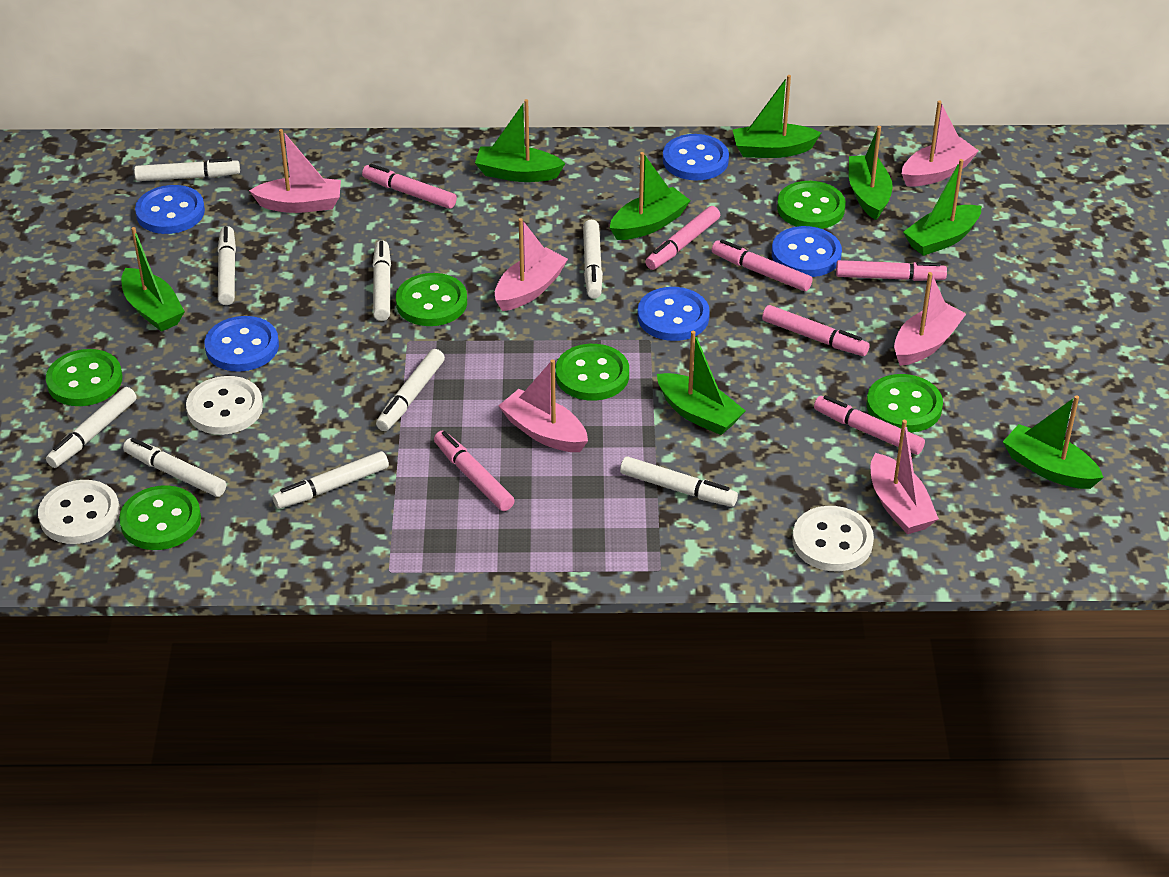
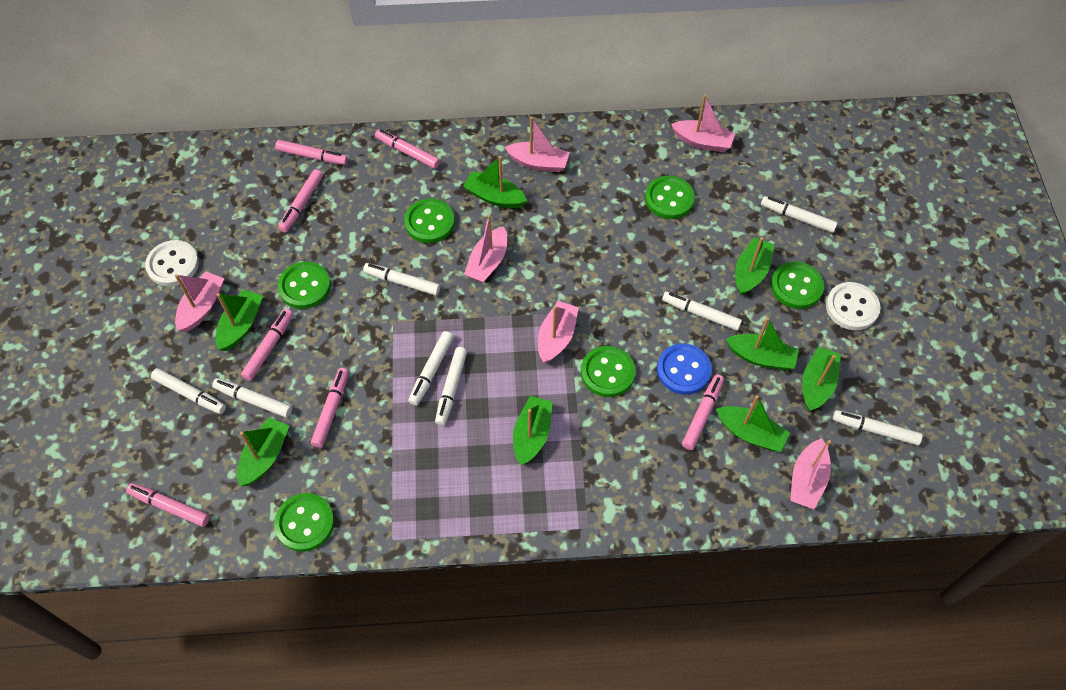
blue button: 5 -> 1
white button: 3 -> 2
white marker: 9 -> 8

